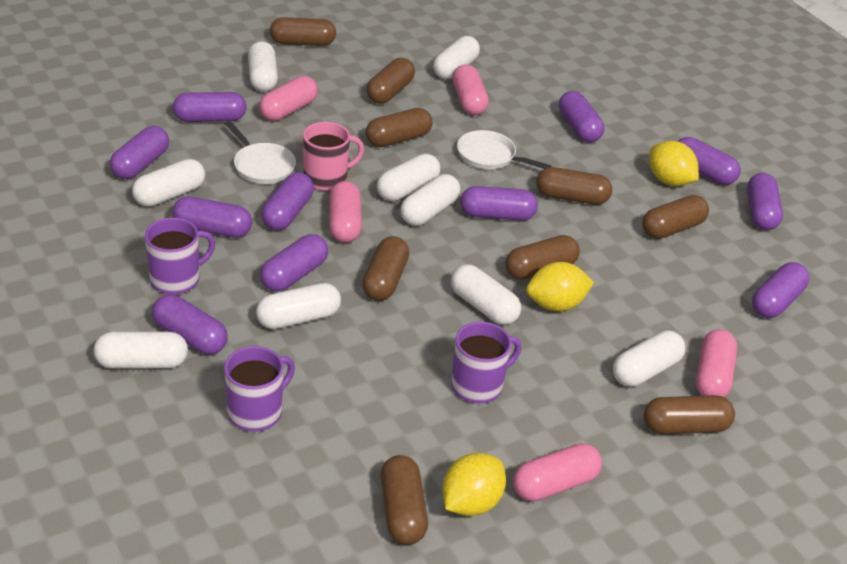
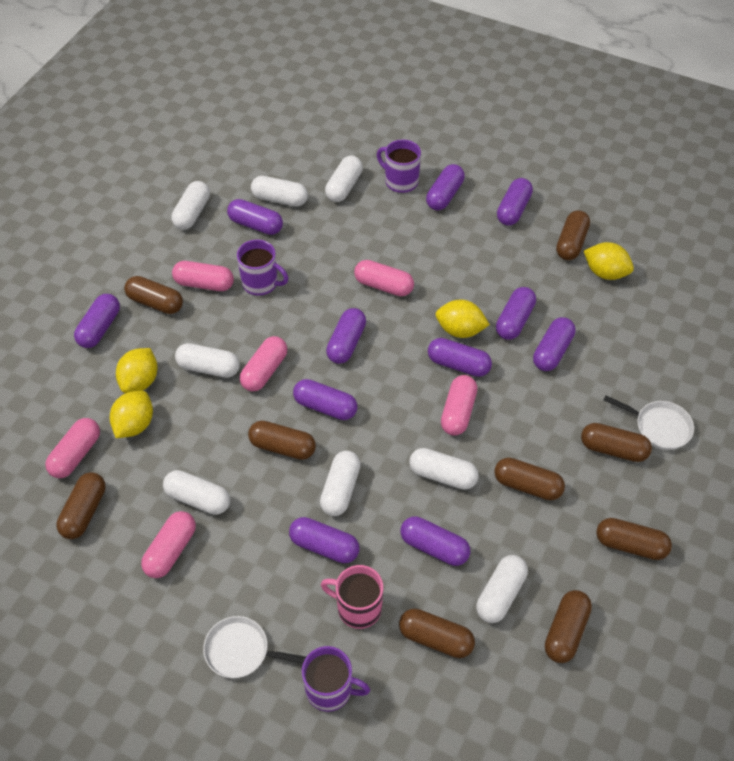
pink capsule: 5 -> 6
white capsule: 9 -> 8
yellow lemon: 3 -> 4

